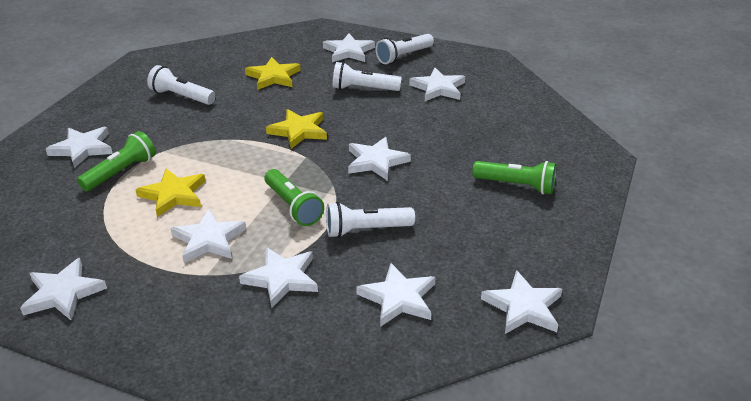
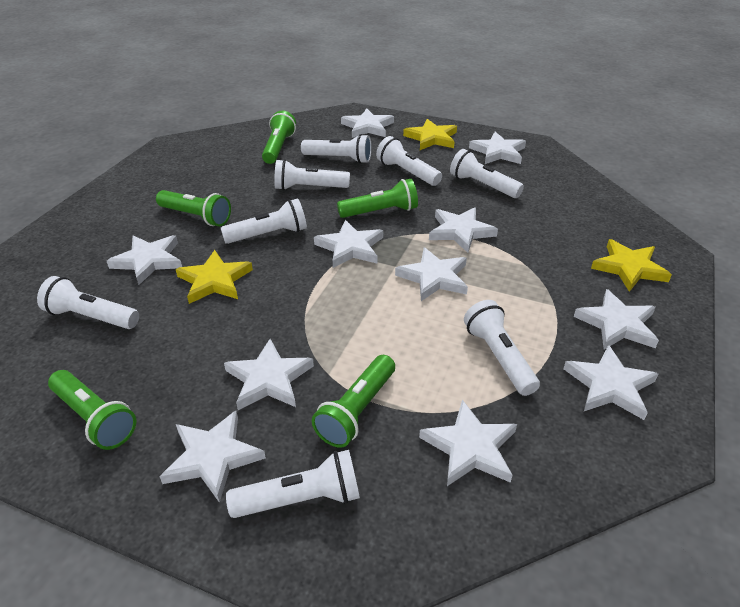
green flashlight: 3 -> 5
white flashlight: 4 -> 8
white star: 9 -> 11

